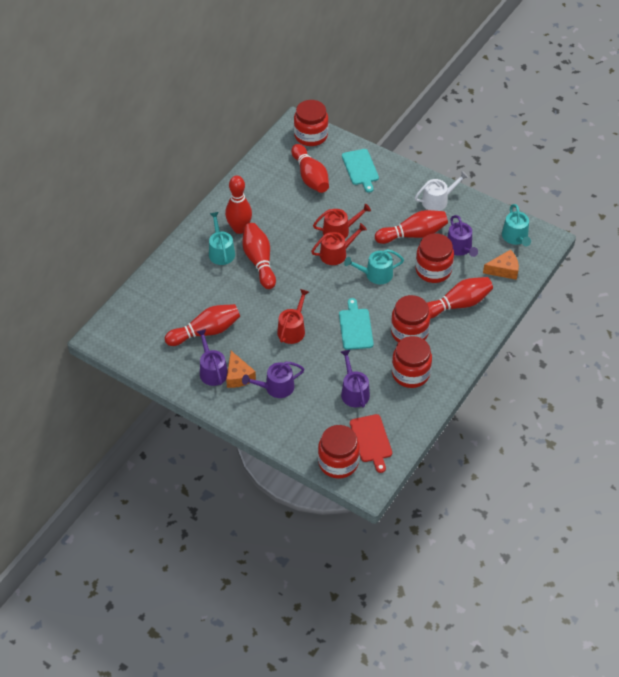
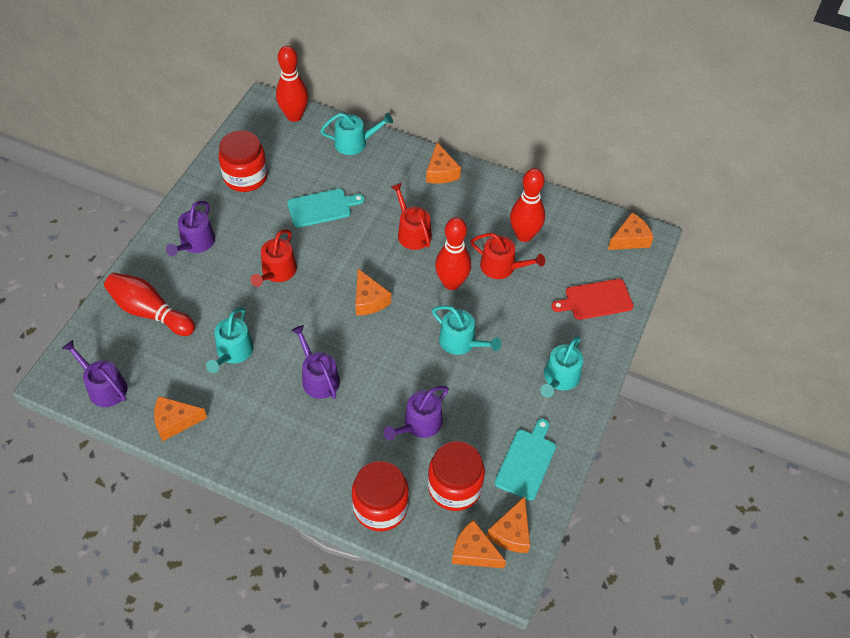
orange cheese: 2 -> 6
red bowling pin: 6 -> 4
red jar: 5 -> 3
turquoise watering can: 3 -> 4
white watering can: 1 -> 0

